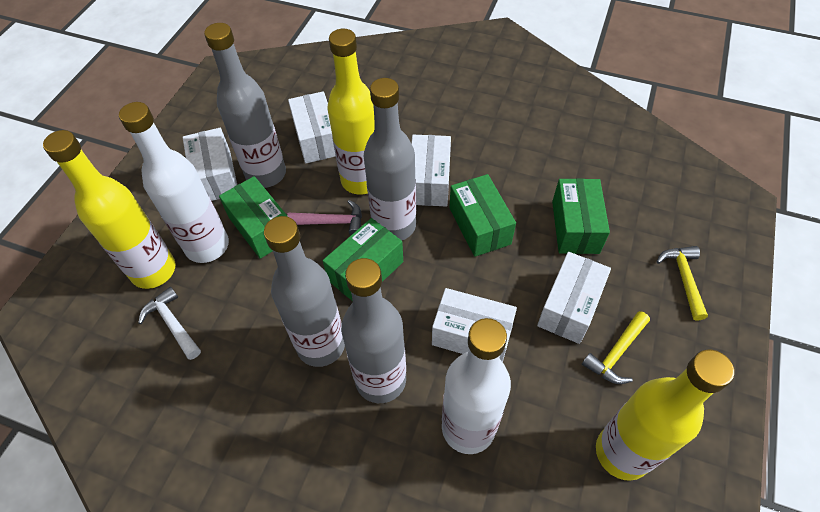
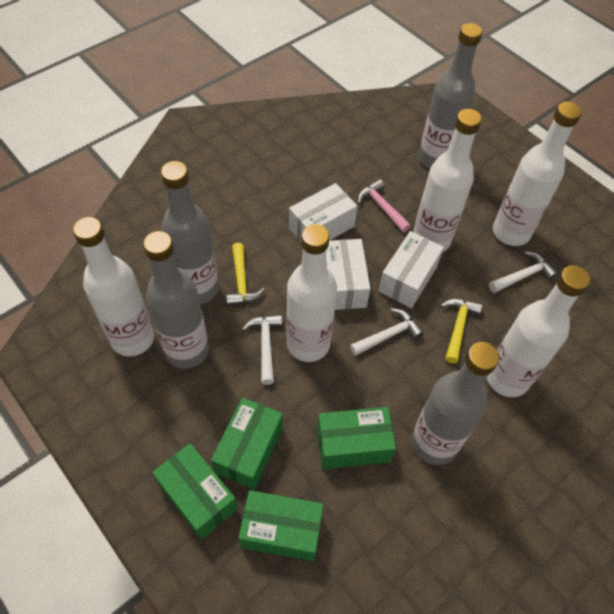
white bottle: 2 -> 5
white box: 5 -> 3
white hammer: 1 -> 3
yellow bottle: 3 -> 0

